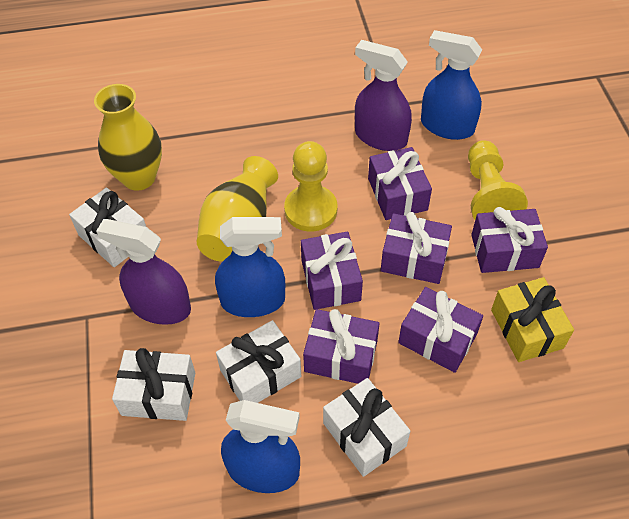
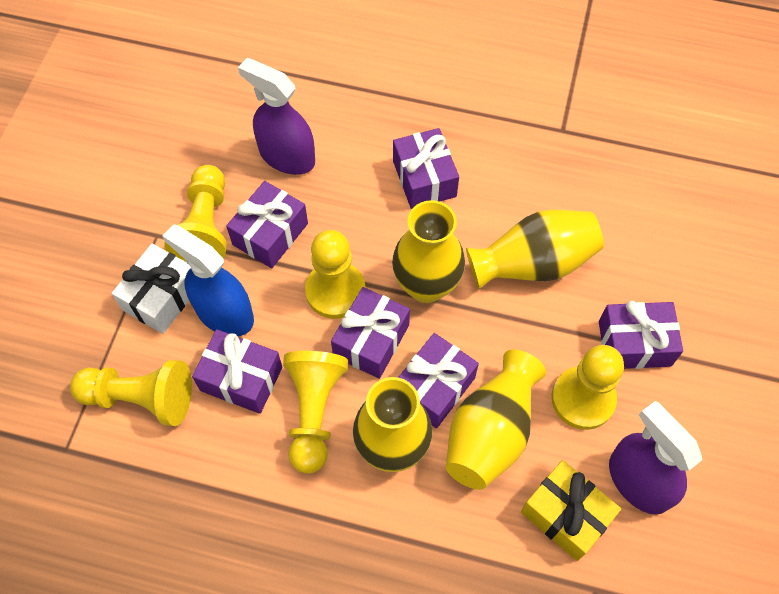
blue spray bottle: 3 -> 1
white gift: 4 -> 1
yellow pawn: 2 -> 5
yellow vase: 2 -> 4

